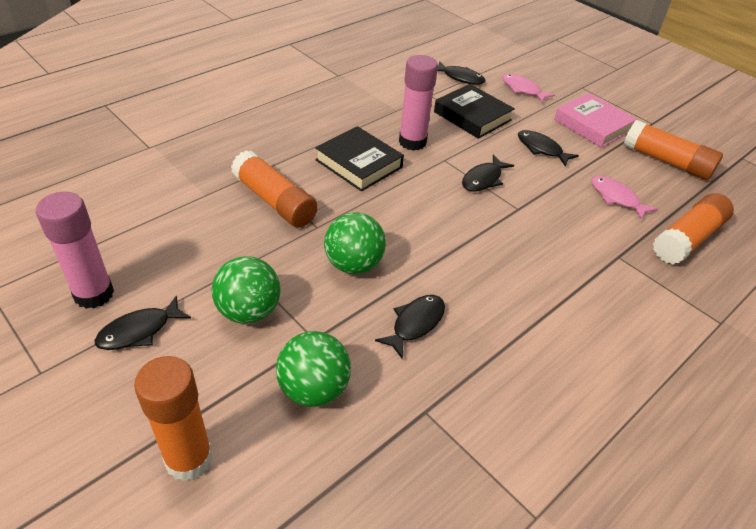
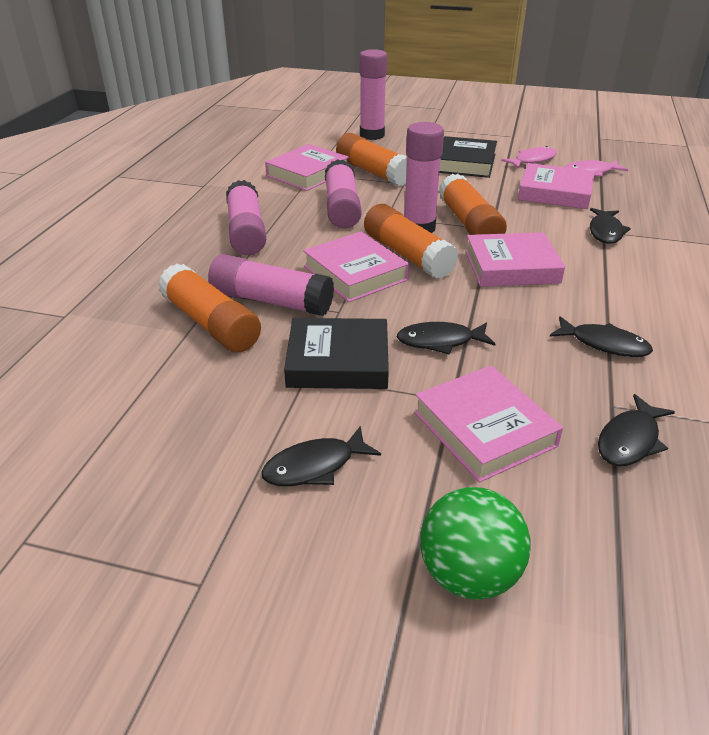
green ball: 3 -> 1
pink book: 1 -> 5
pink glue stick: 2 -> 5

